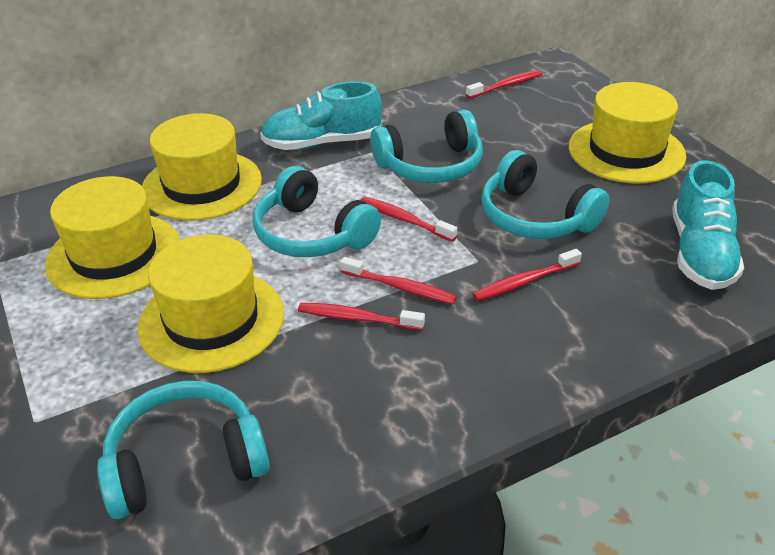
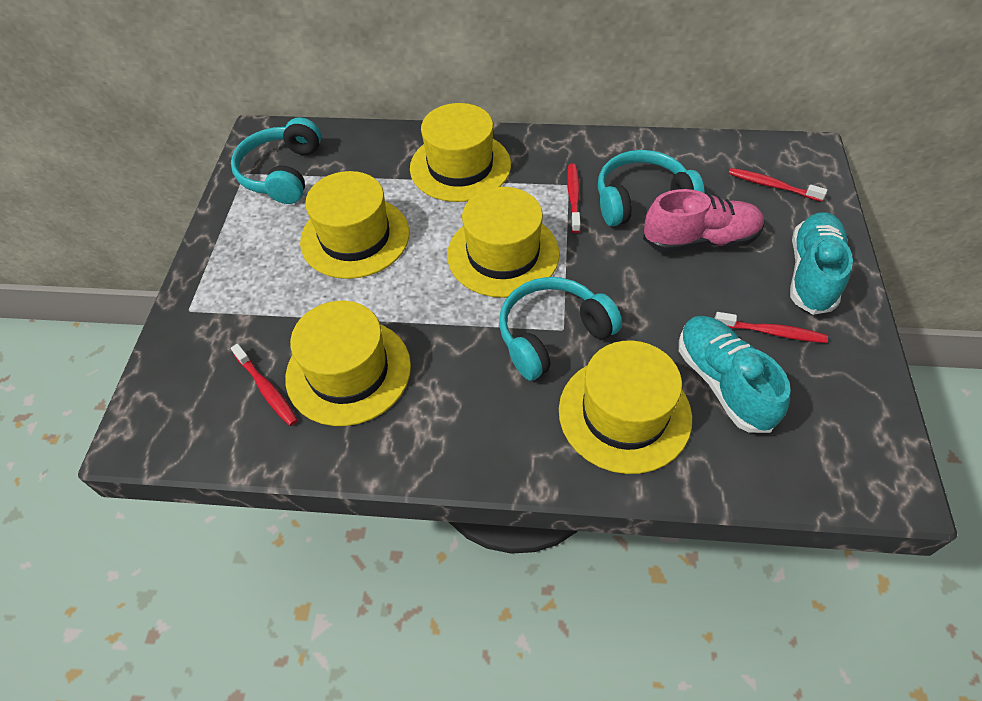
pink shoe: 0 -> 1
red toothbrush: 5 -> 4
turquoise headphones: 4 -> 3
yellow hat: 4 -> 5

